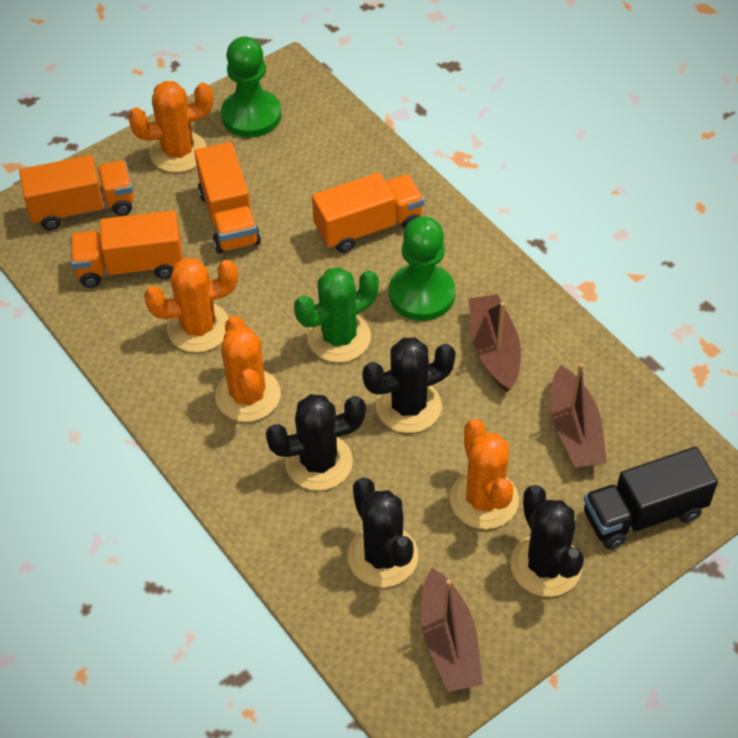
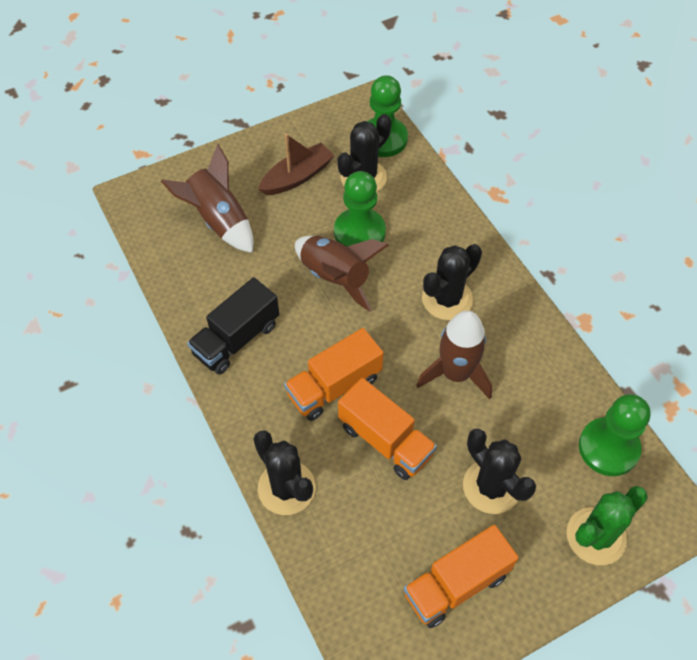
brown boat: 3 -> 1
brown rocket: 0 -> 3
green pawn: 2 -> 3
orange cactus: 4 -> 0
orange truck: 4 -> 3

